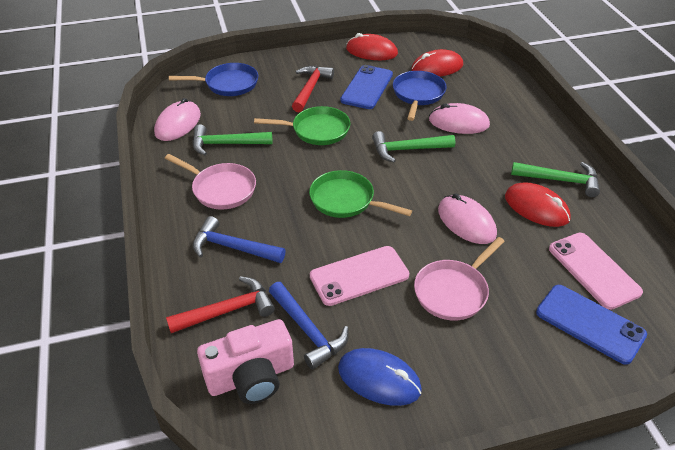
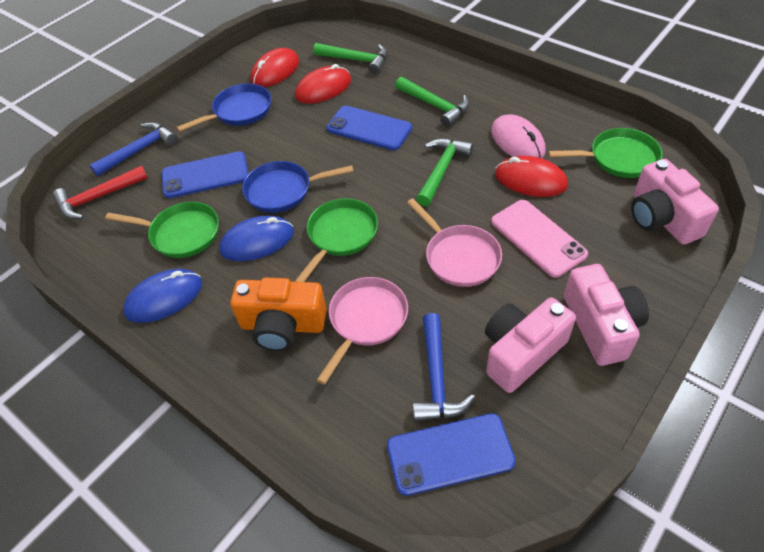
blue mouse: 1 -> 2
blue phone: 2 -> 3
green pan: 2 -> 3
orange camera: 0 -> 1
pink camera: 1 -> 3
pink mouse: 3 -> 1
pink phone: 2 -> 1
red hammer: 2 -> 1

